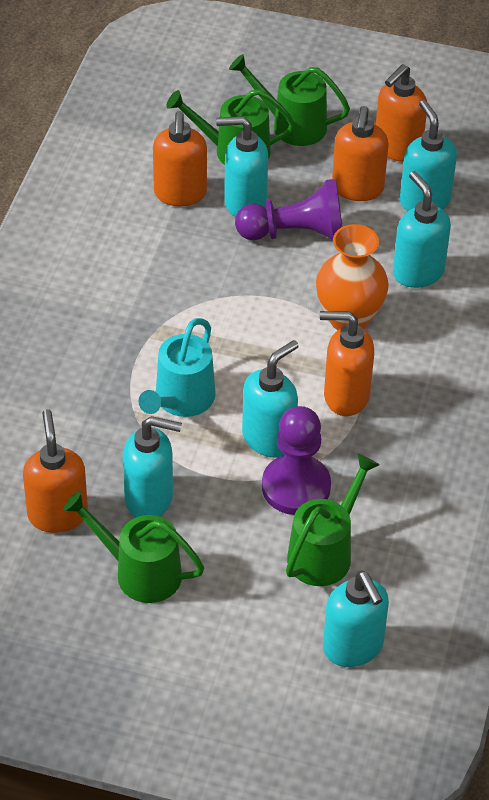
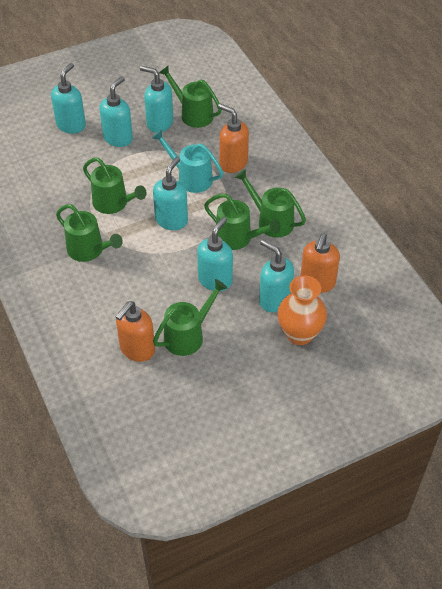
green watering can: 4 -> 6
orange soap dispenser: 5 -> 3
purple pawn: 2 -> 0

